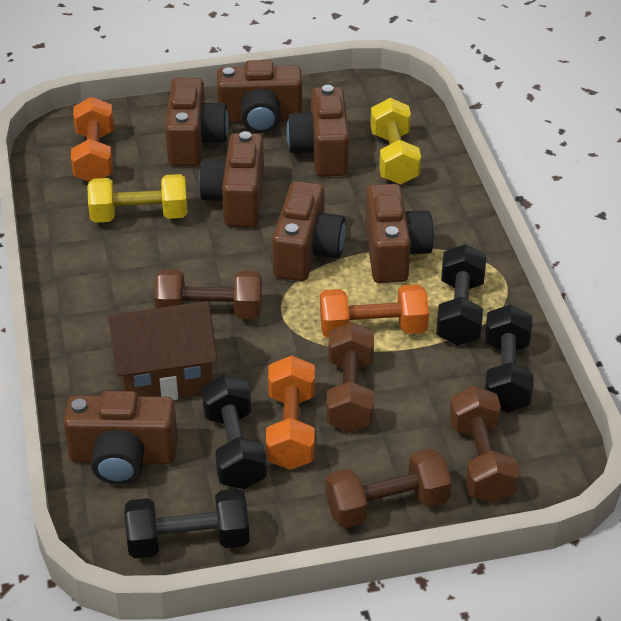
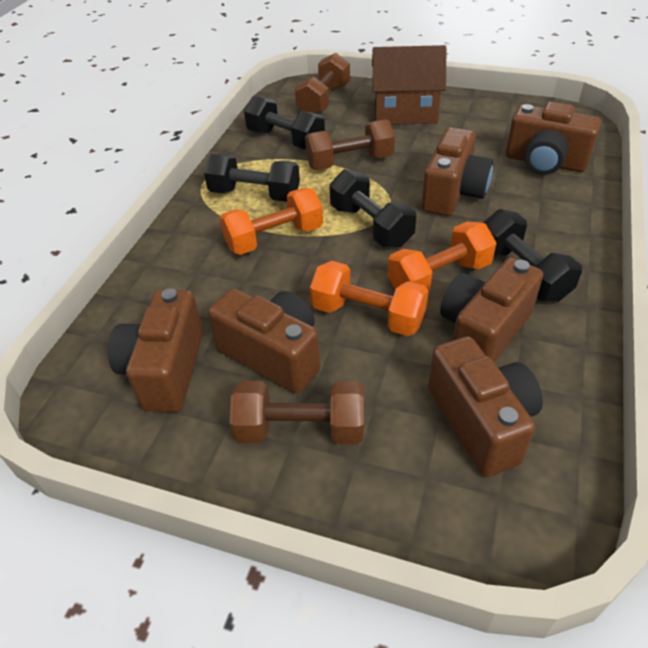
brown camera: 7 -> 6
brown dumbbell: 4 -> 3
yellow dumbbell: 2 -> 0

